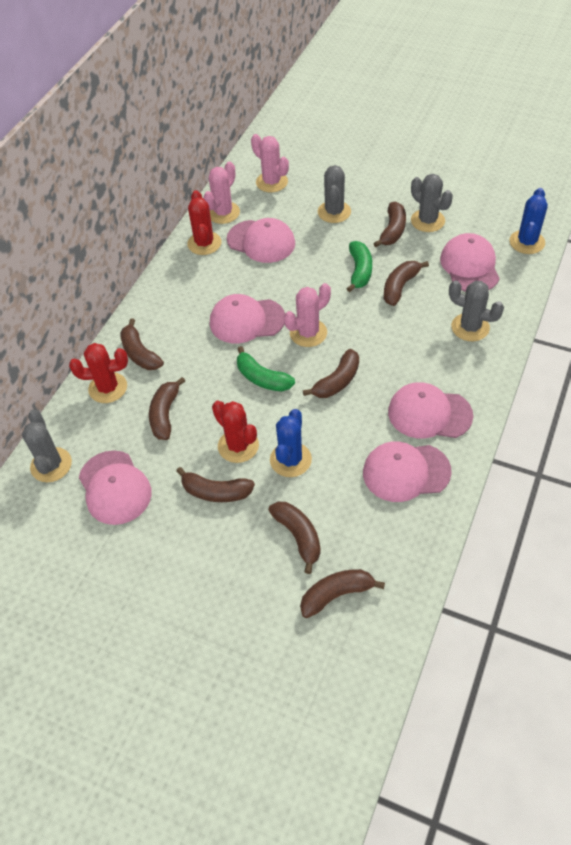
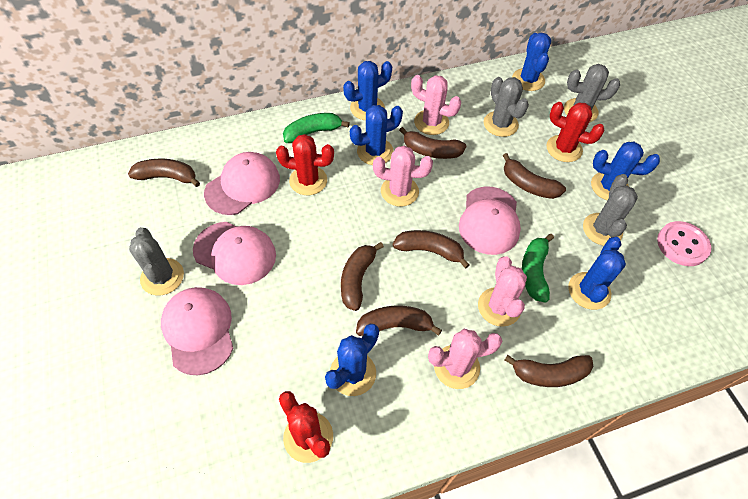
blue cactus: 2 -> 6
brown banana: 8 -> 7
pink button: 0 -> 1
pink cactus: 3 -> 4
pink cap: 6 -> 4

